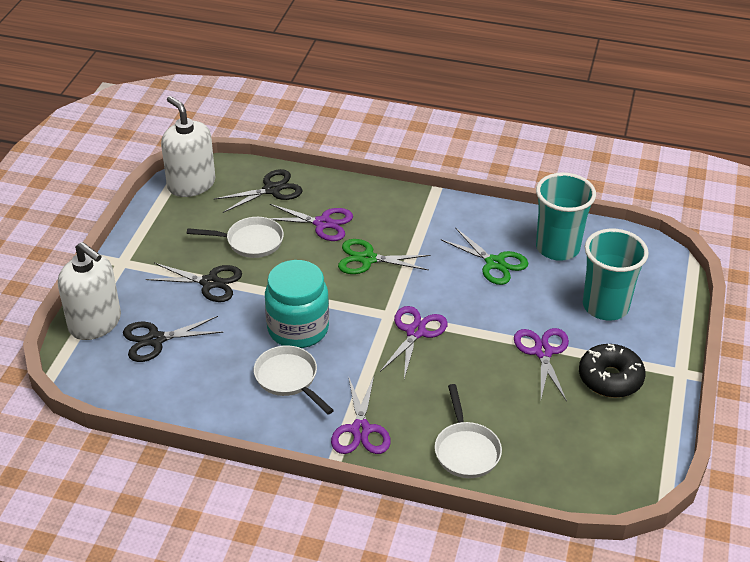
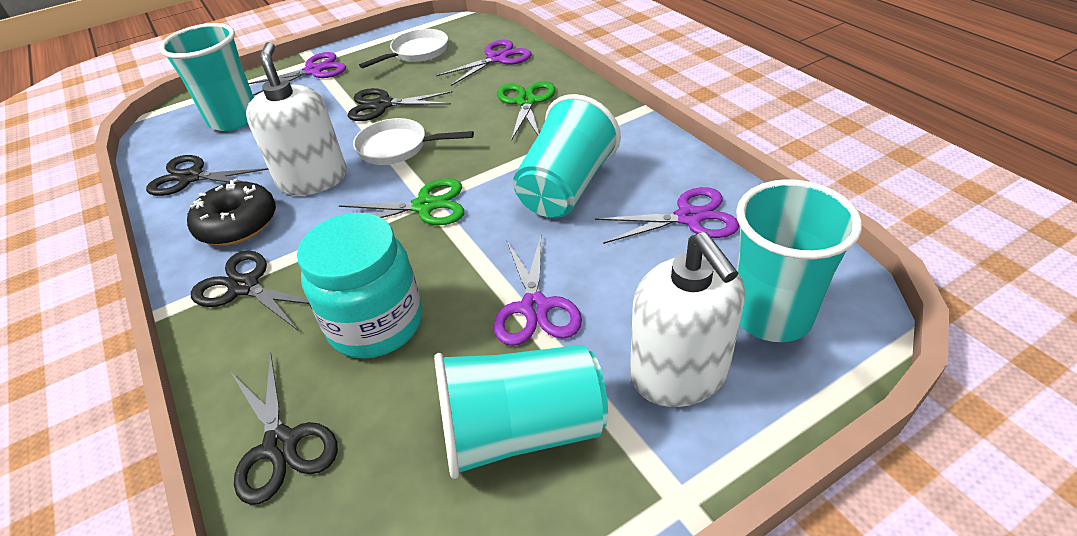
black scissors: 3 -> 4
turquoise cup: 2 -> 4
white pan: 3 -> 2

